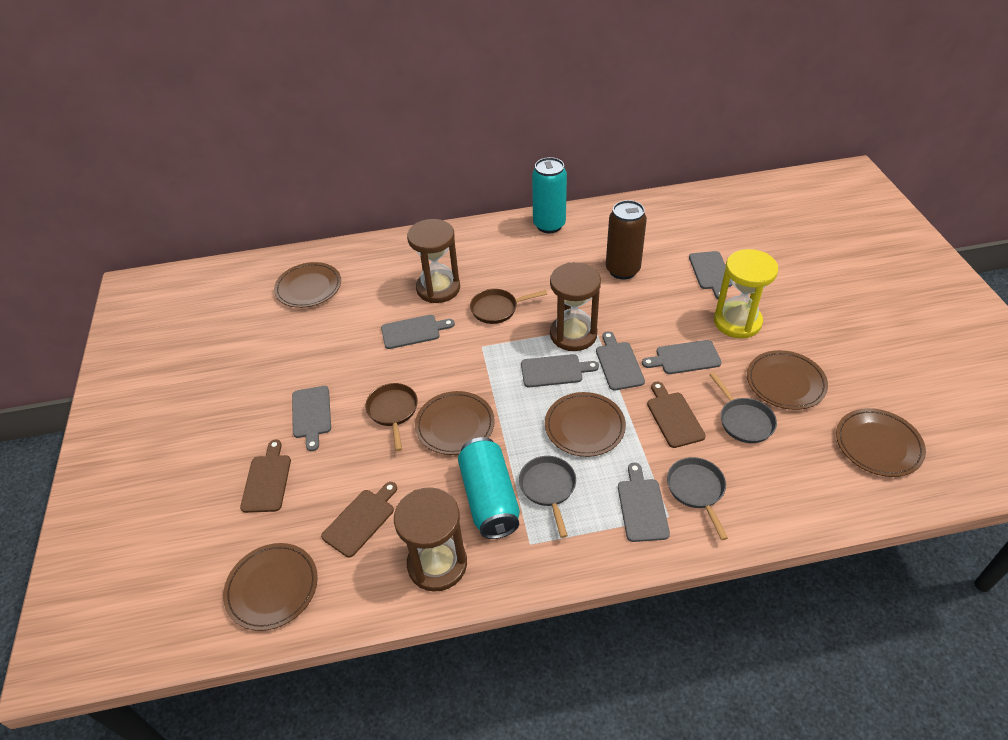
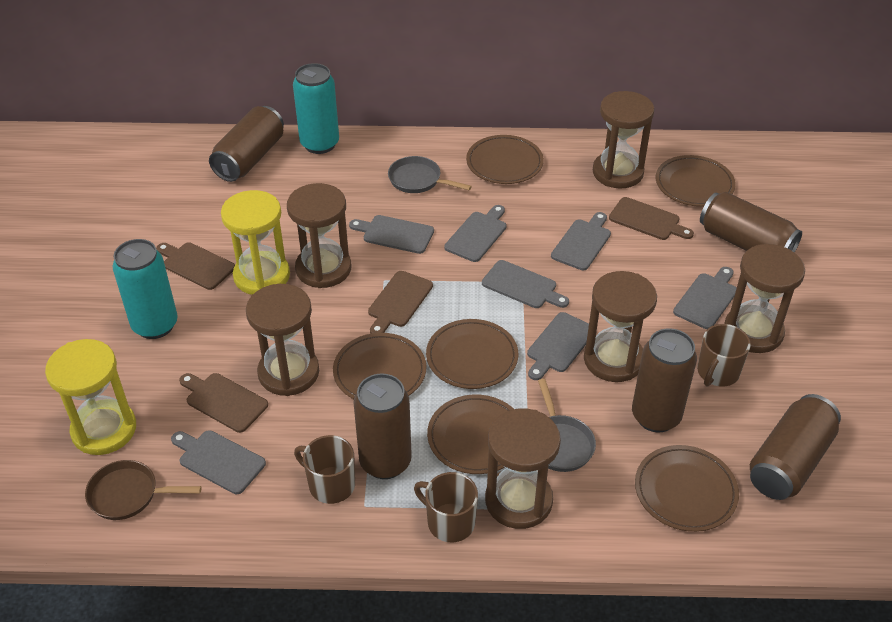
brown can: 1 -> 5
brown cutting board: 3 -> 4
brown hourglass: 3 -> 6
brown mug: 0 -> 3
brown pan: 2 -> 1
grey pan: 3 -> 2
yellow hourglass: 1 -> 2

